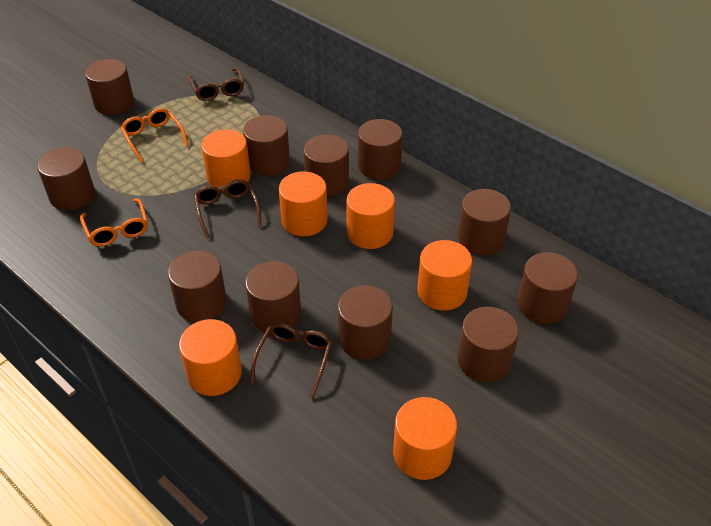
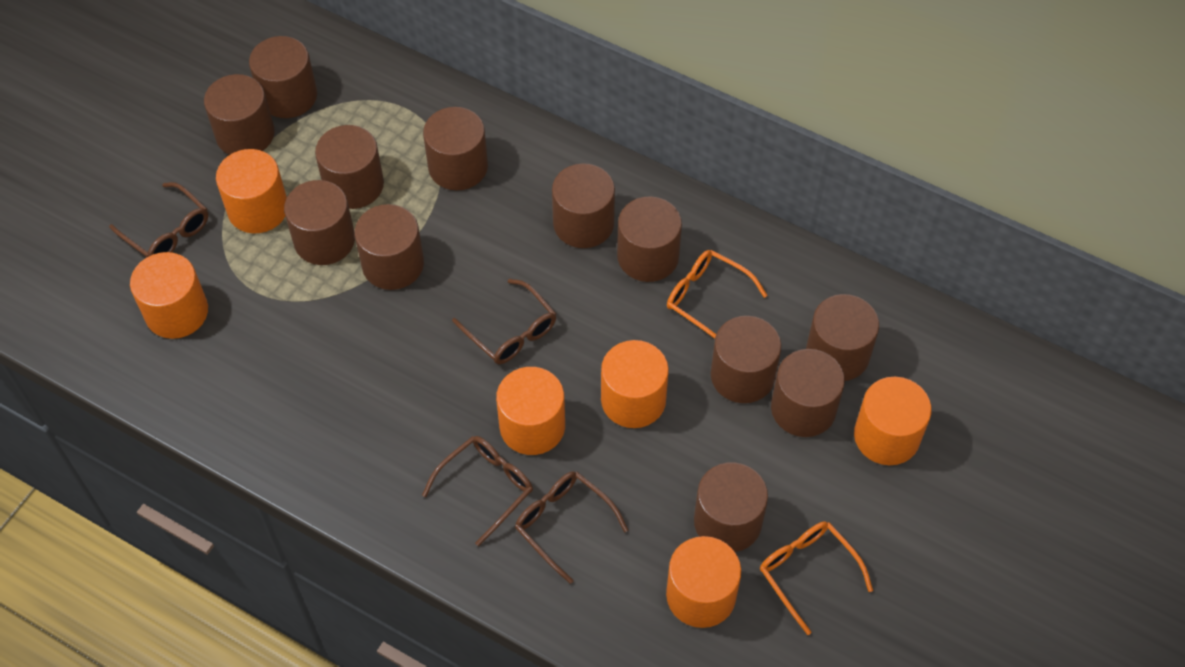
brown cylinder: 11 -> 12
brown glasses: 3 -> 4

